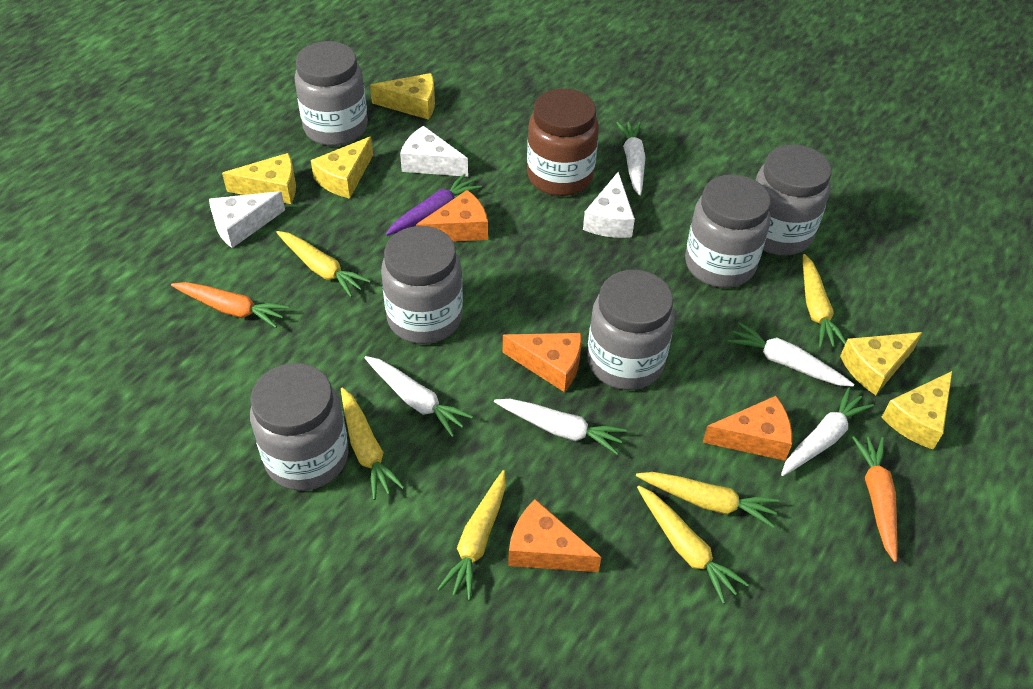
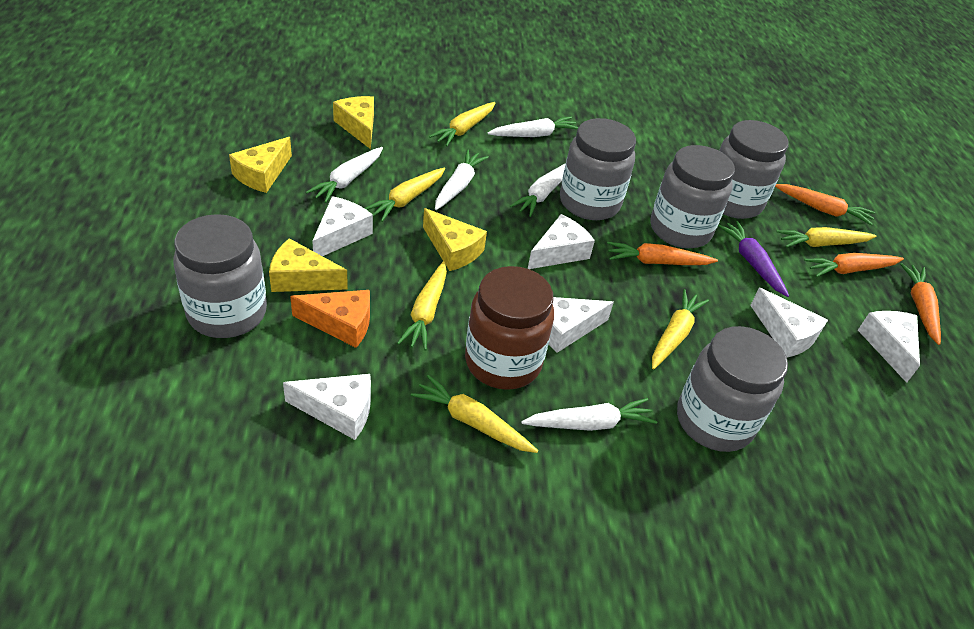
grey jar: 6 -> 5
orange carrot: 2 -> 4
orange cheese: 4 -> 1
white cheese: 3 -> 6
yellow cheese: 5 -> 4

